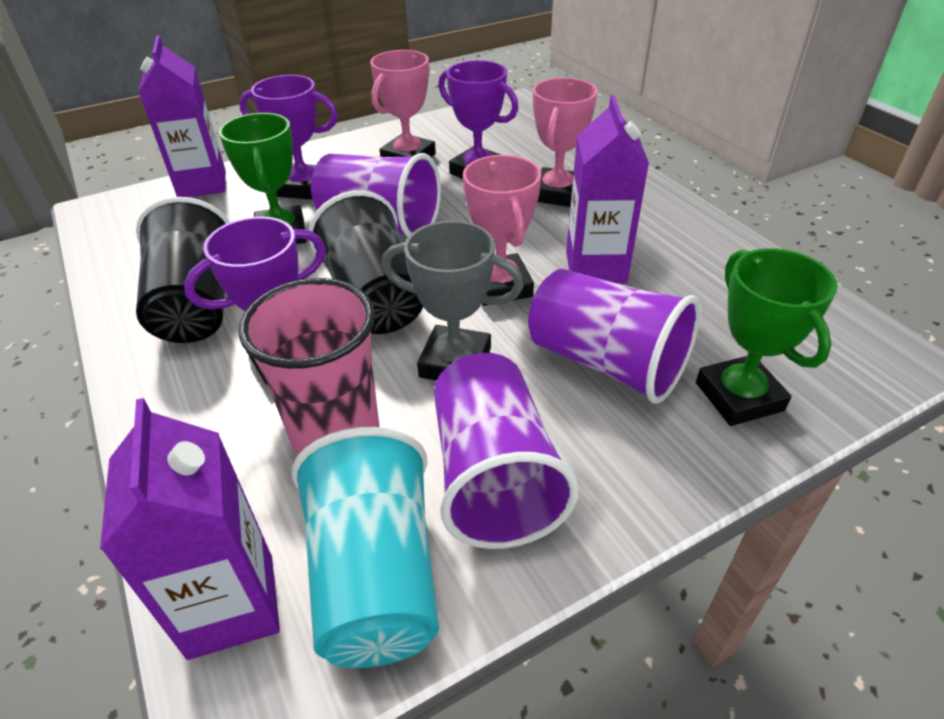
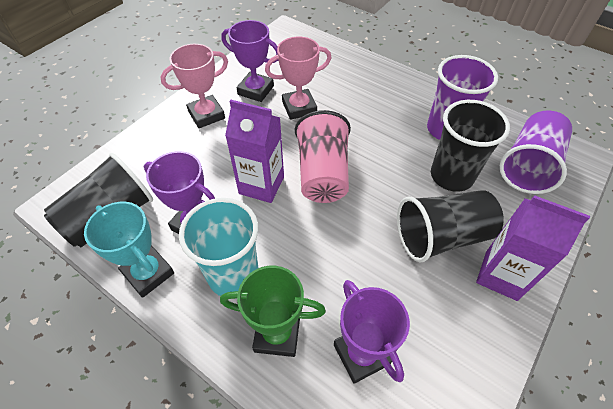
black cup: 2 -> 3
green trophy: 2 -> 1
grey trophy: 1 -> 0
pink trophy: 3 -> 2
purple carton: 3 -> 2
purple cup: 3 -> 2
turquoise trophy: 0 -> 1

